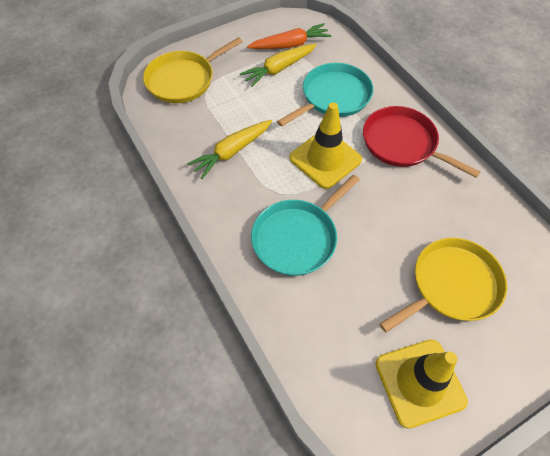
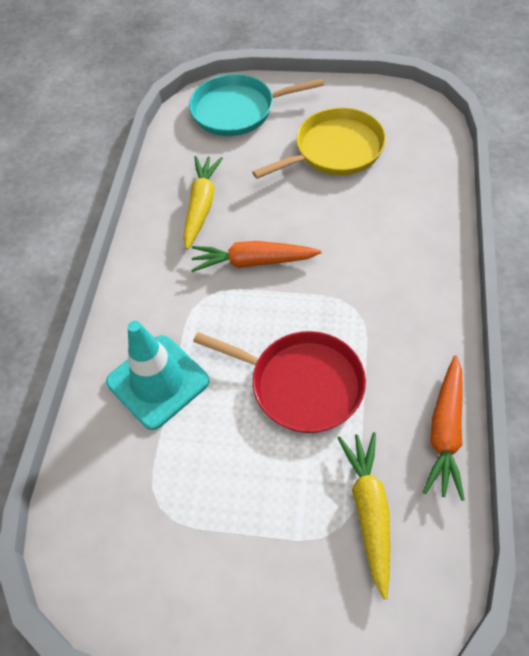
orange carrot: 1 -> 2
turquoise pan: 2 -> 1
turquoise traffic cone: 0 -> 1
yellow pan: 2 -> 1
yellow traffic cone: 2 -> 0

